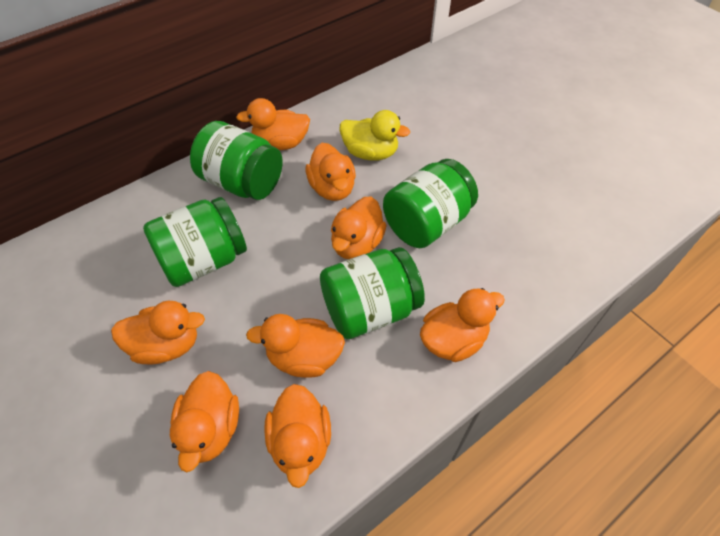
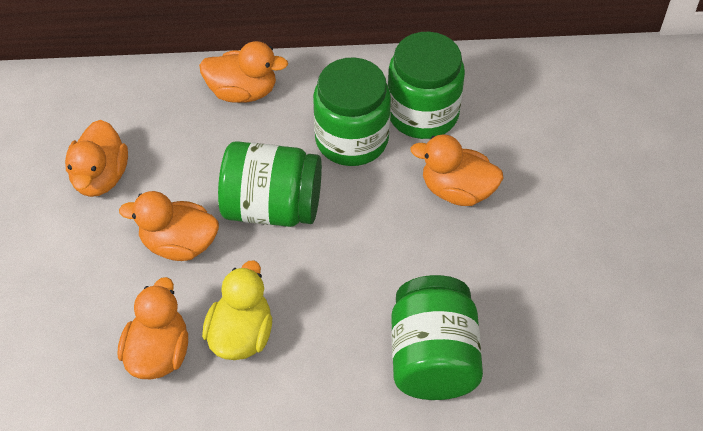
orange duck: 8 -> 5

